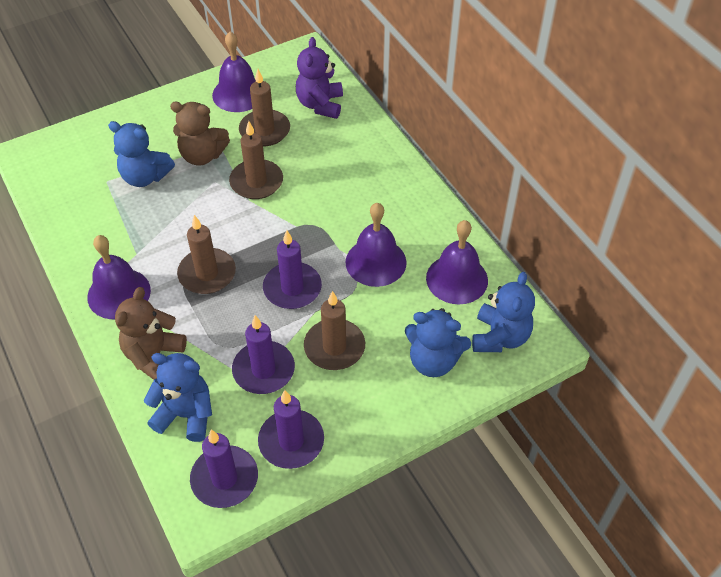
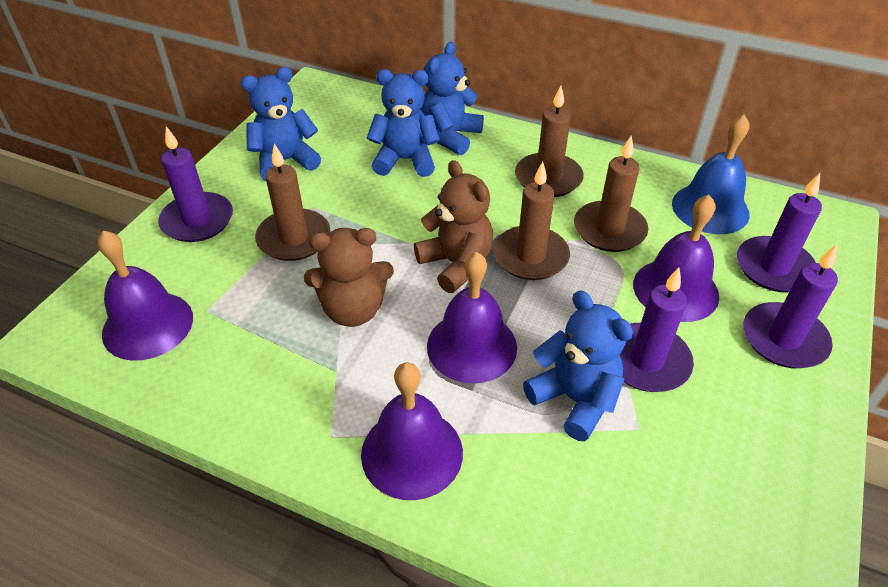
blue bell: 0 -> 1
purple teddy bear: 1 -> 0

